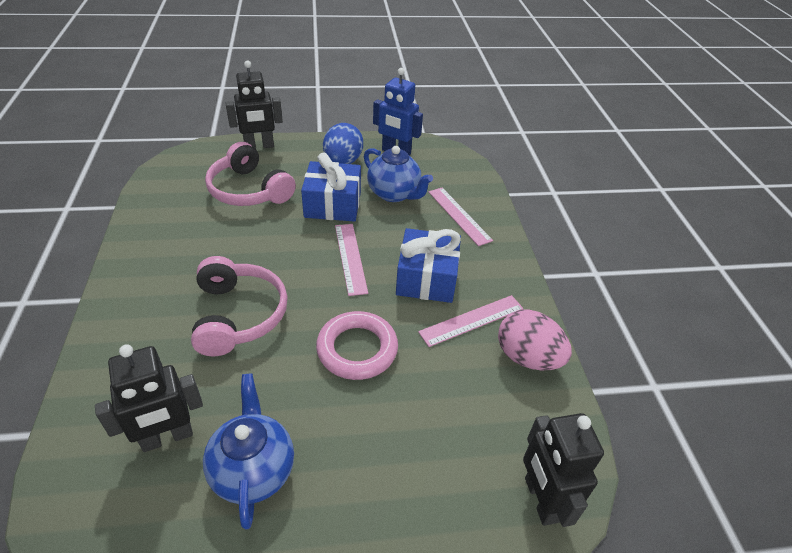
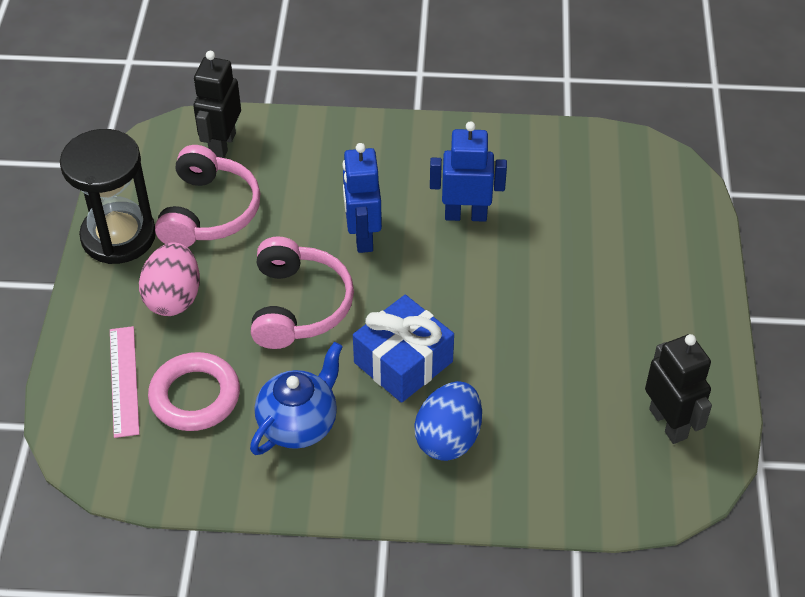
black hourglass: 0 -> 1
black robot: 3 -> 2
blue gift: 2 -> 1
blue robot: 1 -> 2
blue teapot: 2 -> 1
pink ruler: 3 -> 1

